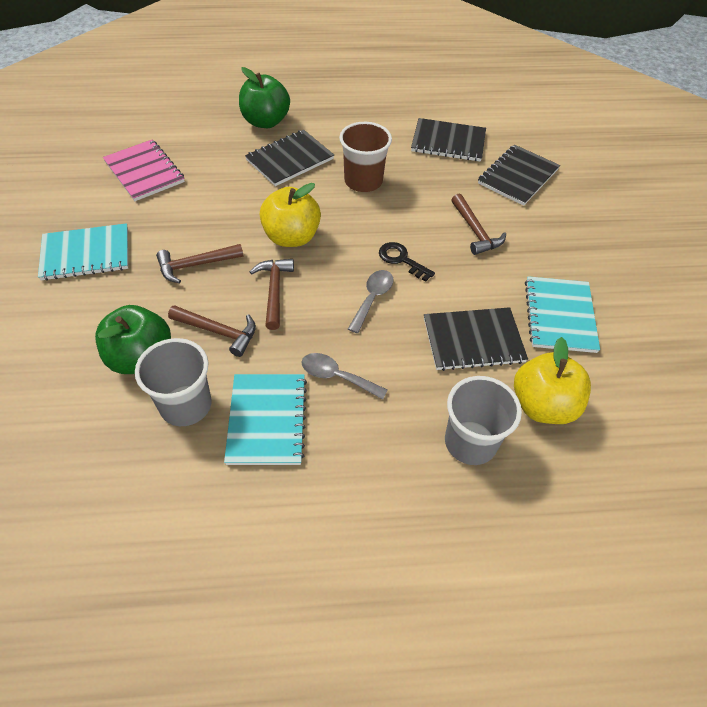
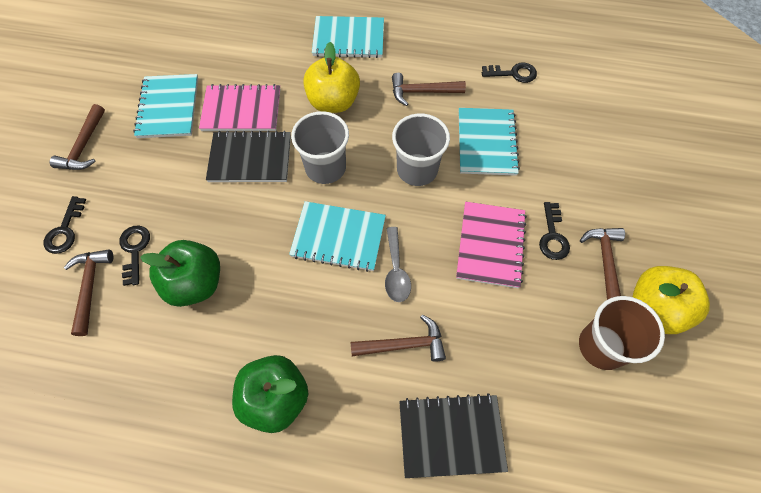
black key: 1 -> 4
black notebook: 4 -> 2
brown hammer: 4 -> 5
grey spoon: 2 -> 1
pink notebook: 1 -> 2
turquoise notebook: 3 -> 4

